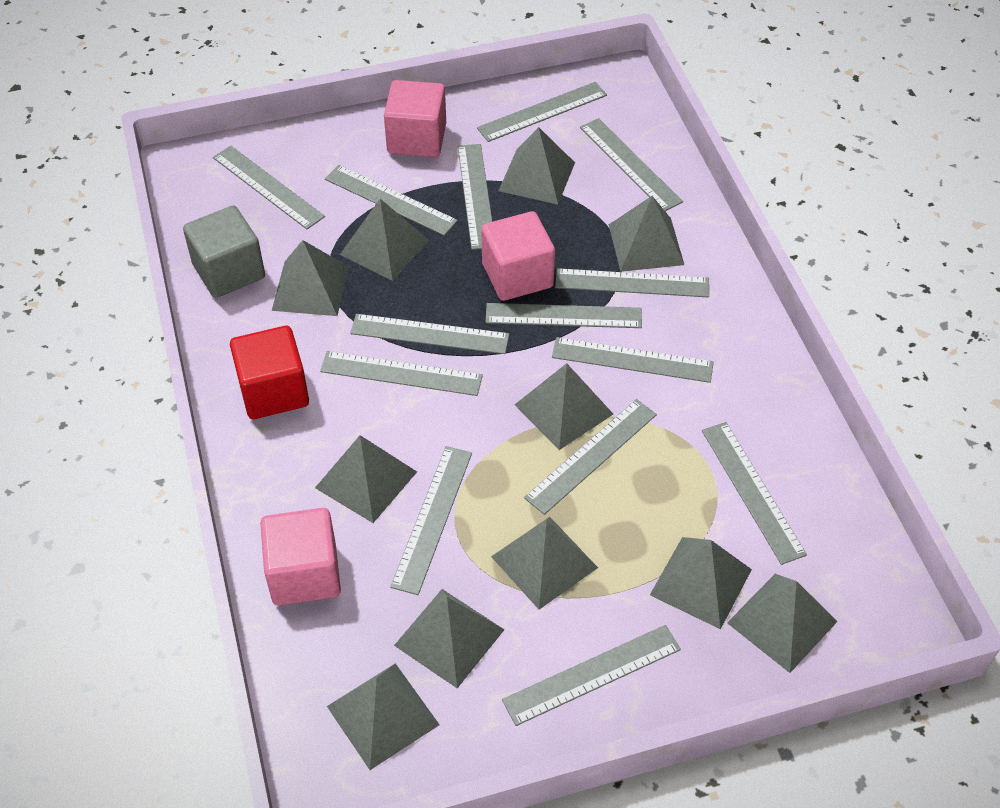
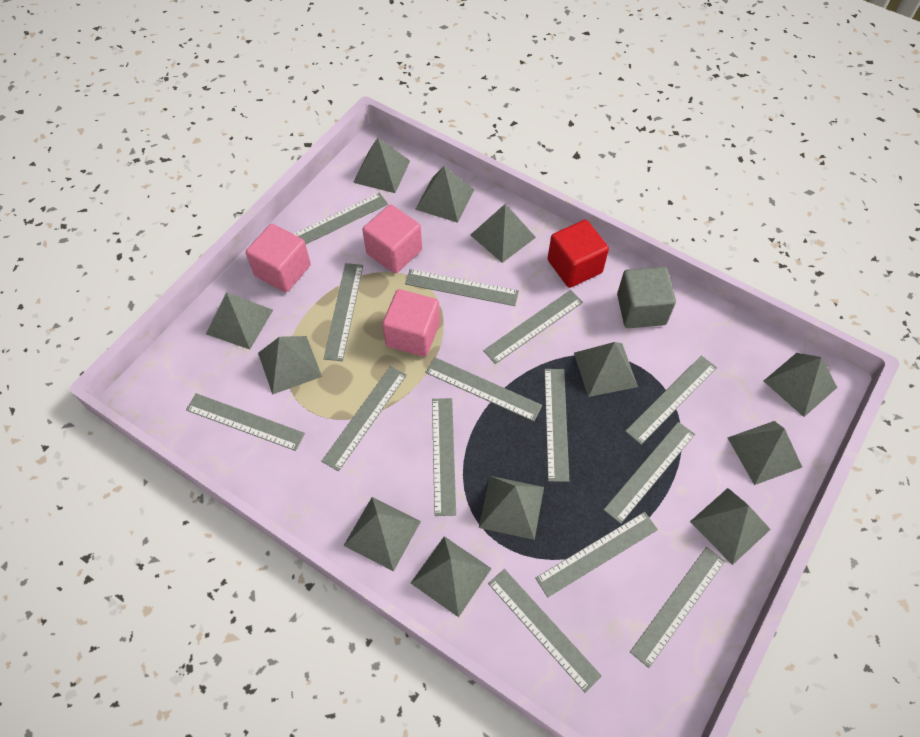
grey pyramid: 11 -> 12

